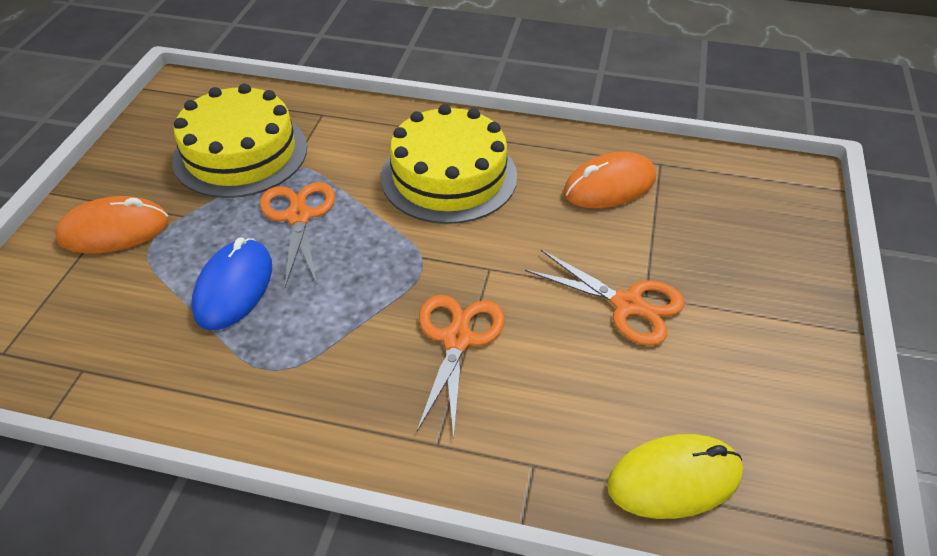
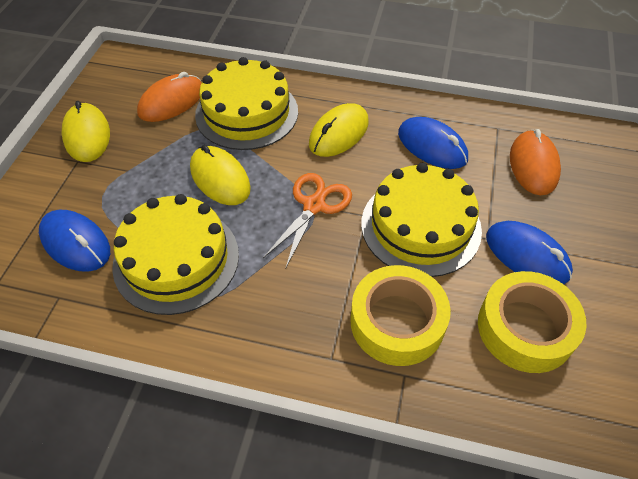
blue mouse: 1 -> 3
orange scissors: 3 -> 1
yellow cake: 2 -> 3
yellow mouse: 1 -> 3
yellow tape: 0 -> 2

